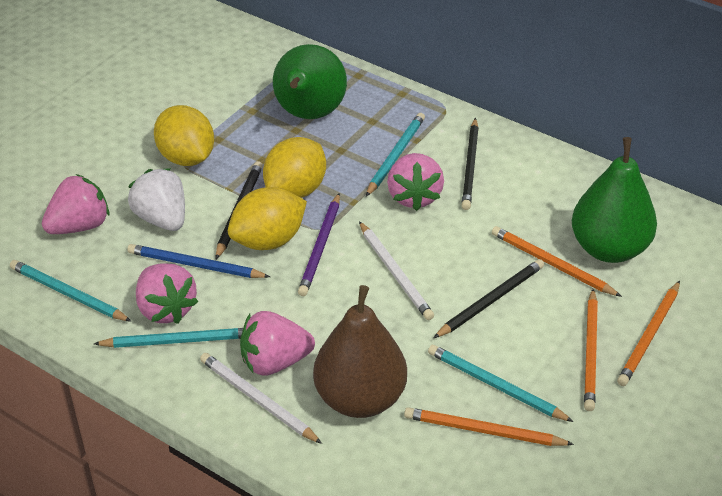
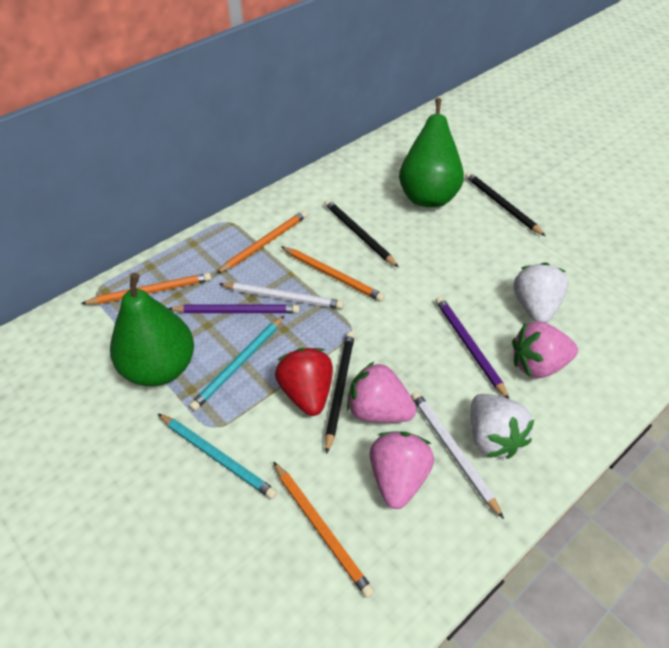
blue pencil: 1 -> 0
brown pear: 1 -> 0
pink strawberry: 4 -> 3
purple pencil: 1 -> 2
red strawberry: 0 -> 1
turquoise pencil: 4 -> 2
white strawberry: 1 -> 2
yellow lemon: 3 -> 0

